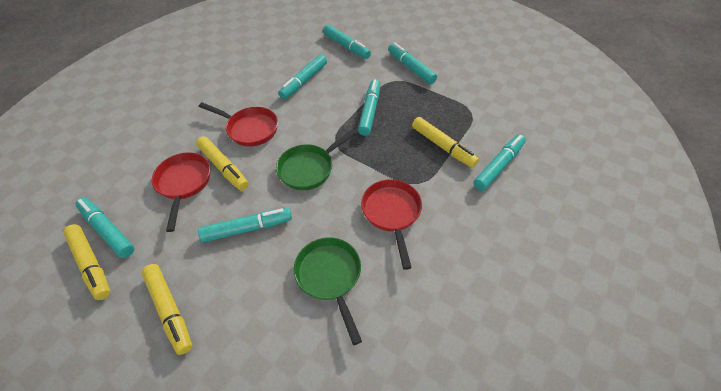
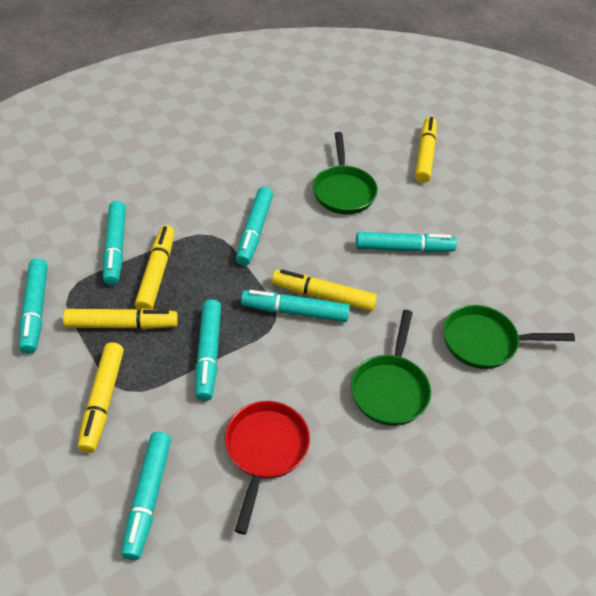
green pan: 2 -> 3
red pan: 3 -> 1
yellow marker: 4 -> 5

